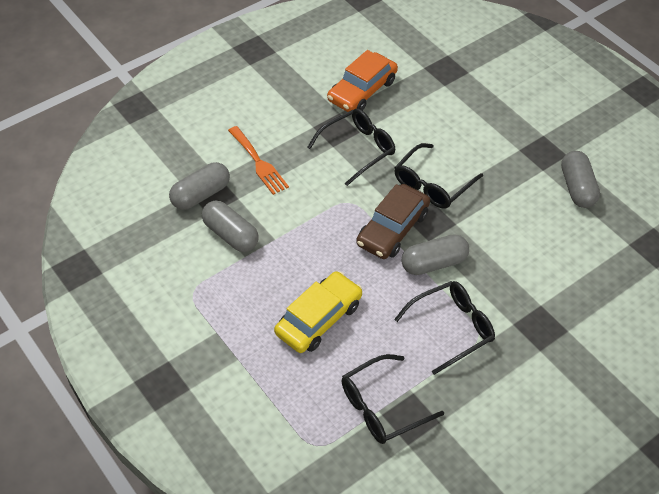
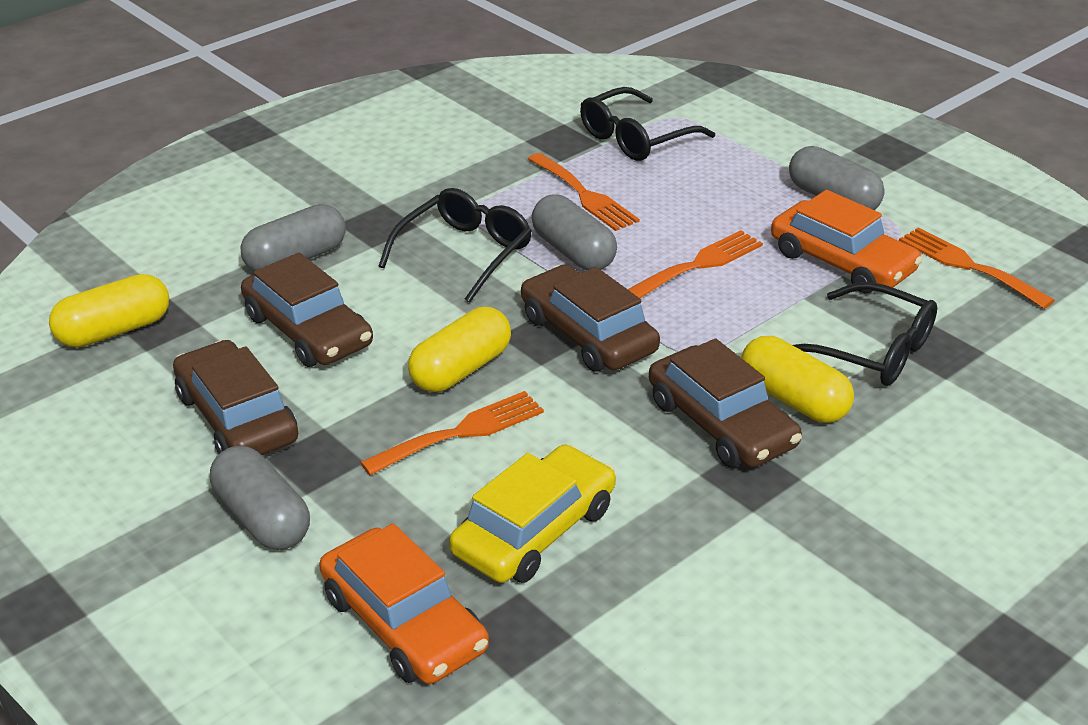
black glasses: 4 -> 3
brown car: 1 -> 4
orange car: 1 -> 2
orange fork: 1 -> 4
yellow capsule: 0 -> 3

